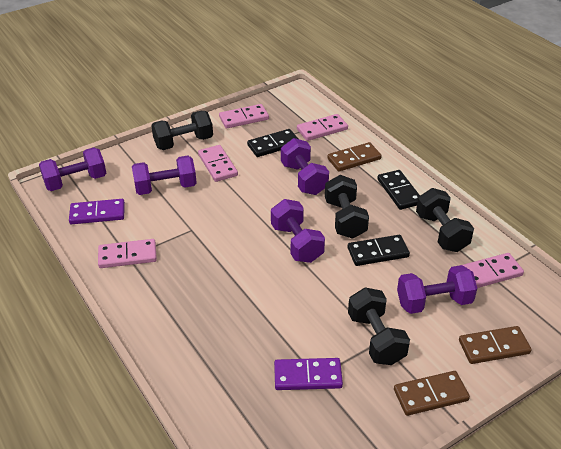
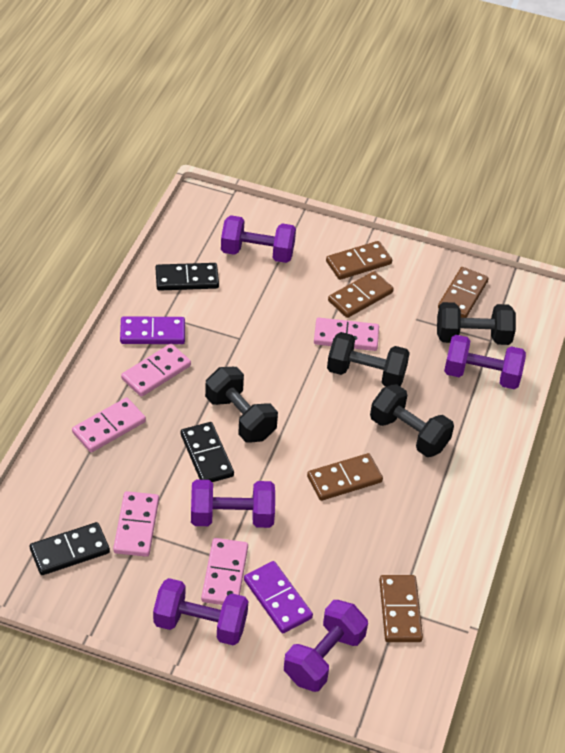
brown domino: 3 -> 5

